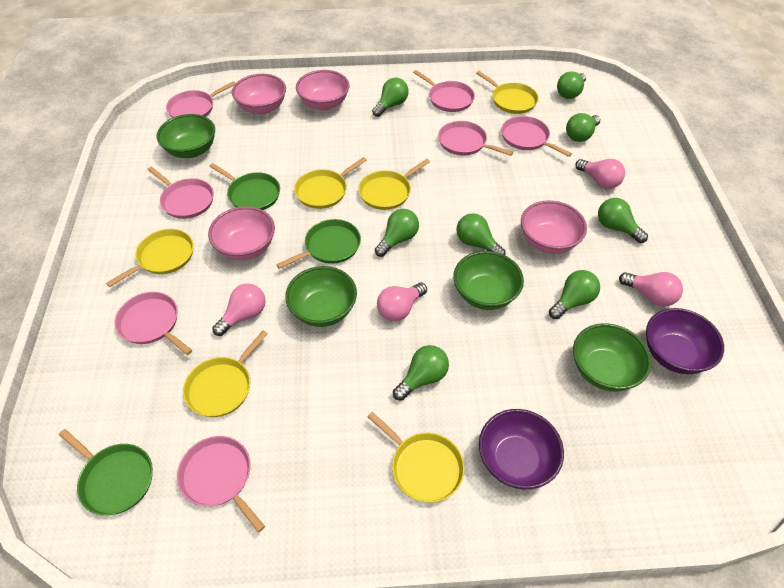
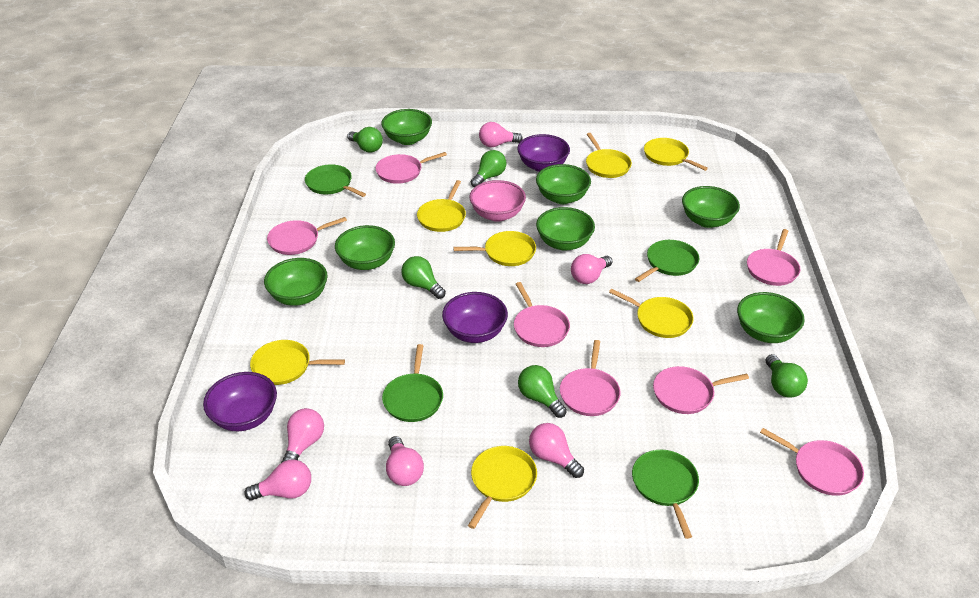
green bowl: 4 -> 7
green light bulb: 8 -> 5
green pan: 3 -> 4
pink bowl: 4 -> 1
pink light bulb: 4 -> 6
purple bowl: 2 -> 3
yellow pan: 6 -> 7

